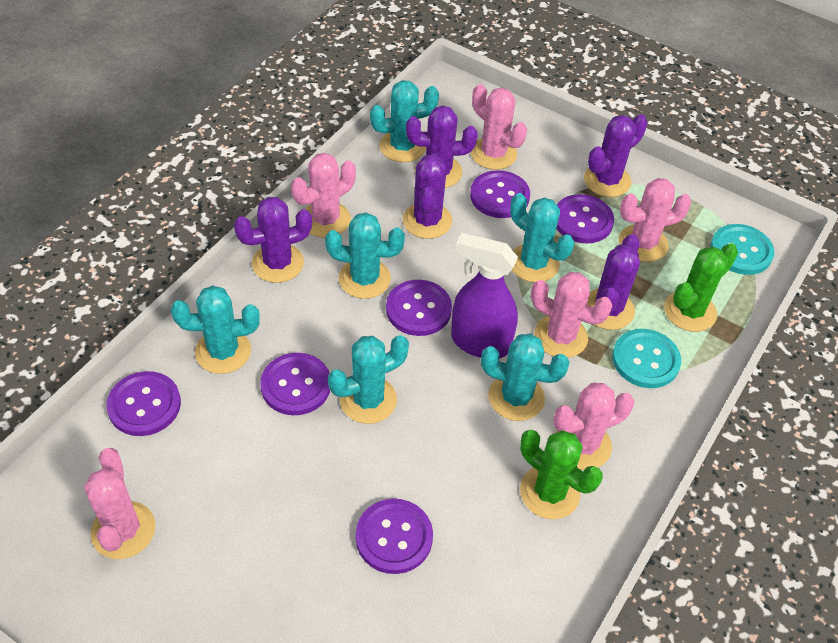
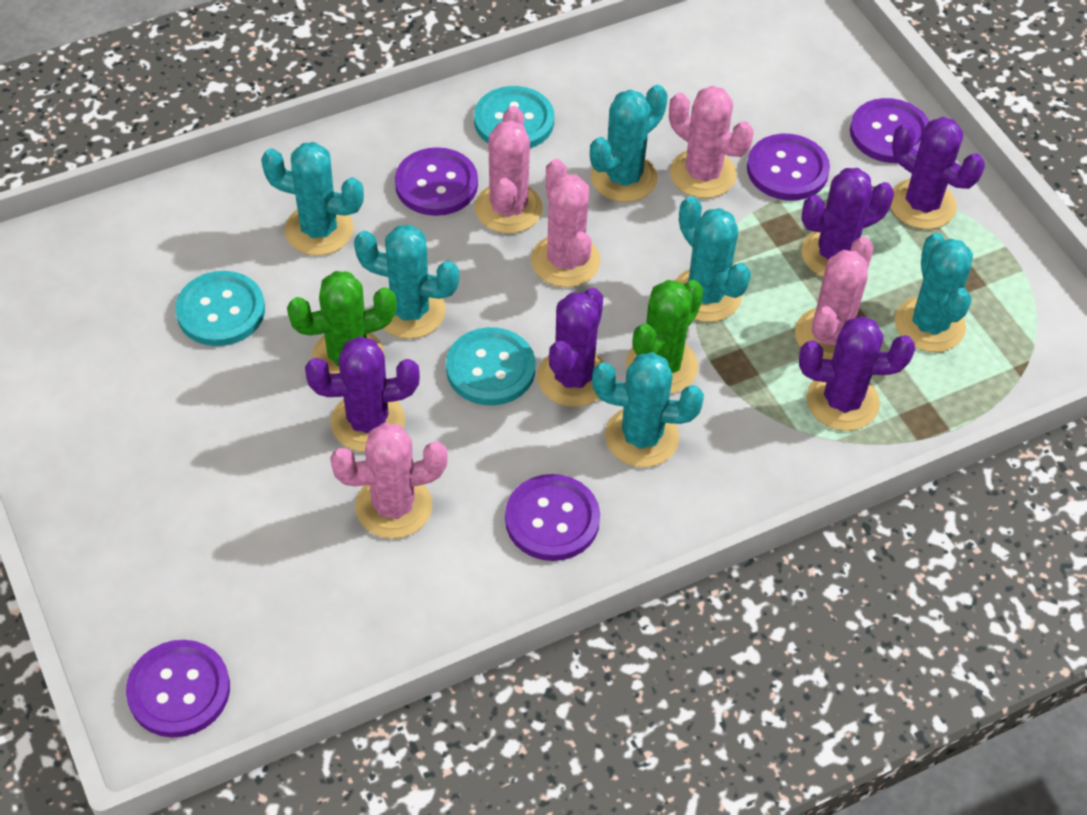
pink cactus: 6 -> 5
purple button: 6 -> 5
purple spray bottle: 1 -> 0
turquoise button: 2 -> 3

